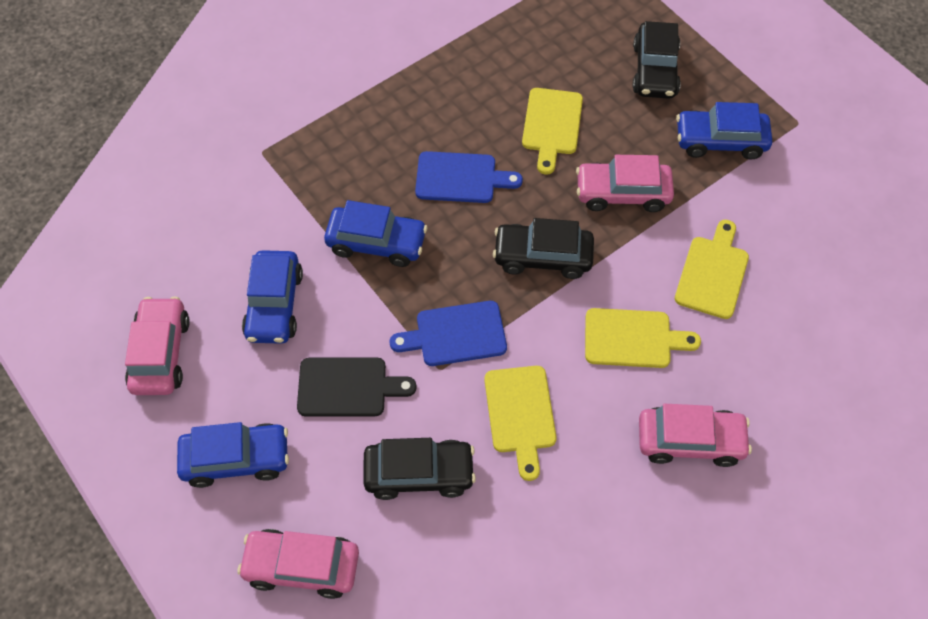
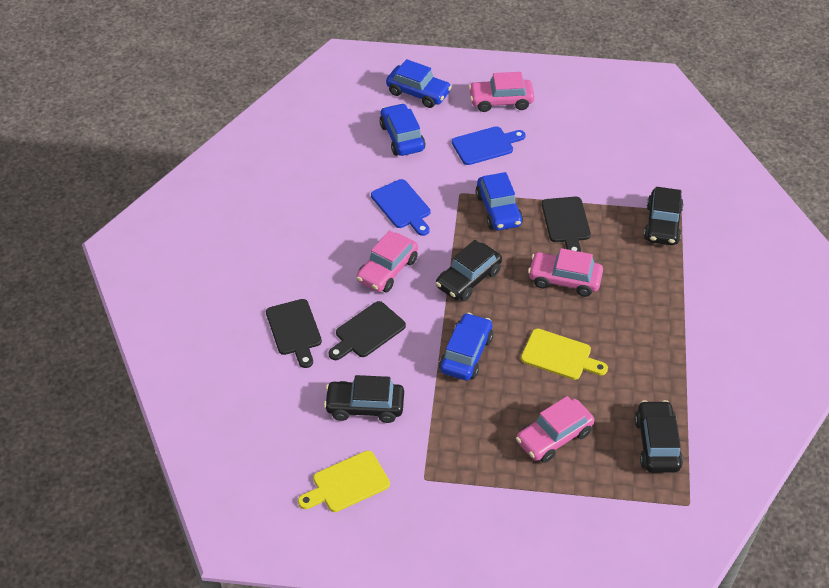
black car: 3 -> 4
black cutting board: 1 -> 3
yellow cutting board: 4 -> 2

